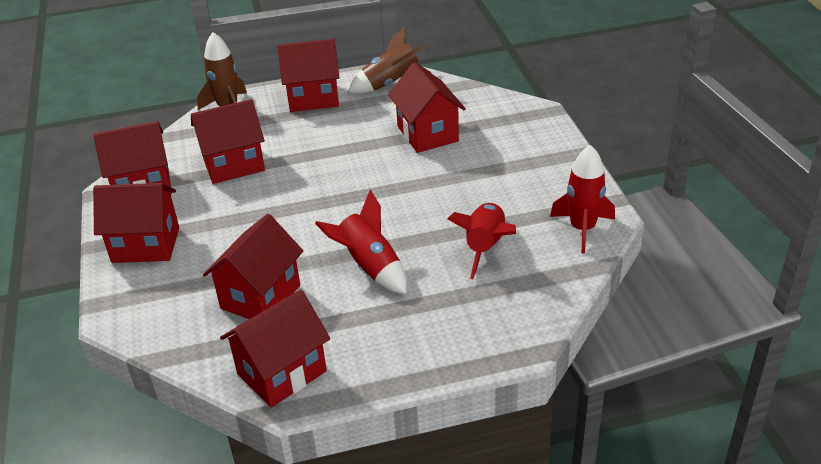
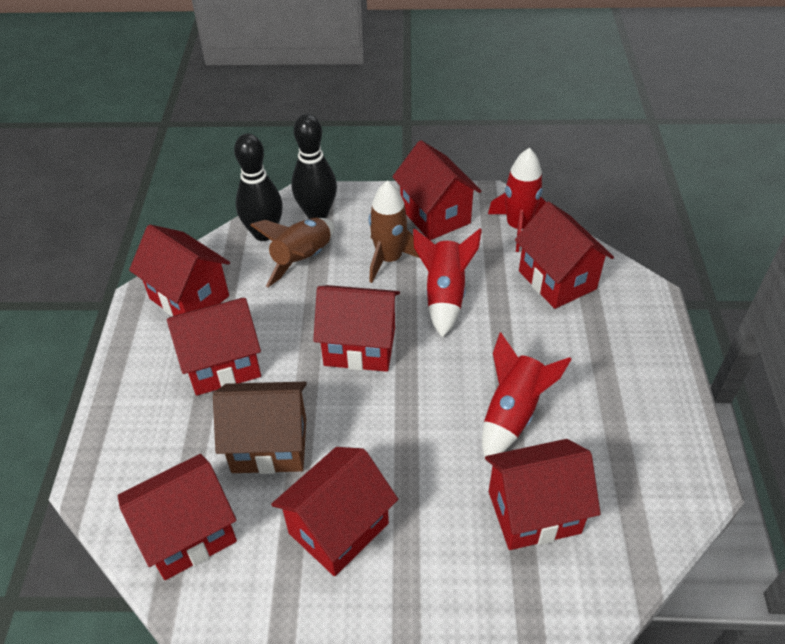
black bowling pin: 0 -> 2
brown house: 0 -> 1
red house: 7 -> 8

